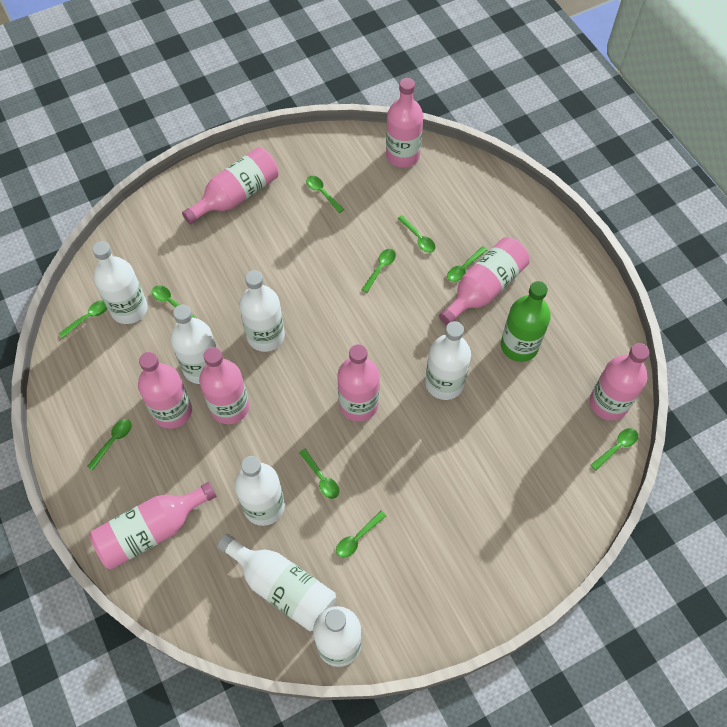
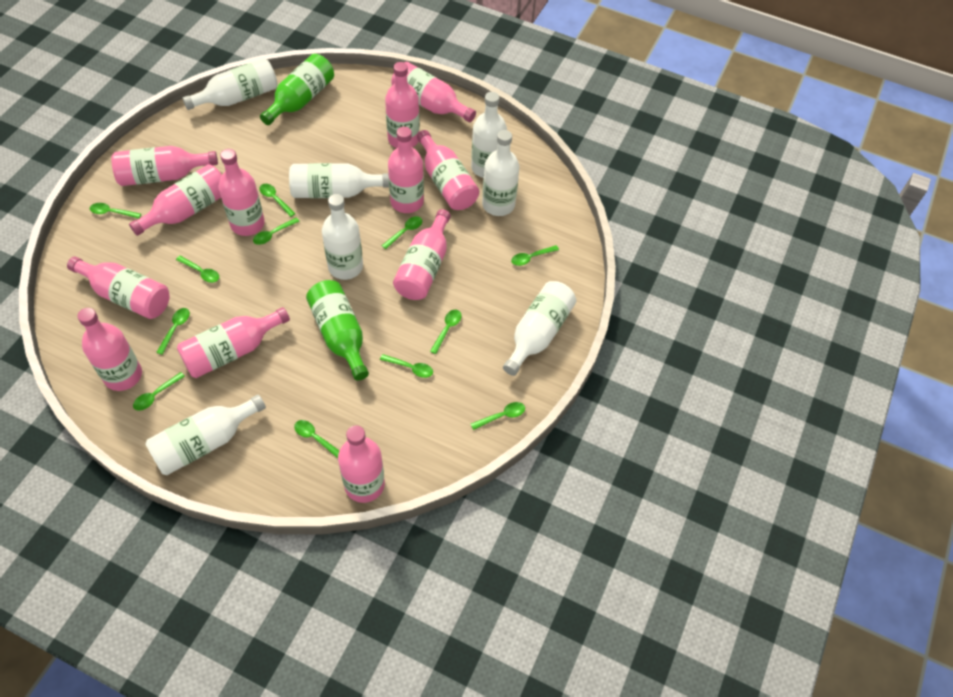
green bottle: 1 -> 2
green spoon: 10 -> 12
pink bottle: 8 -> 12

